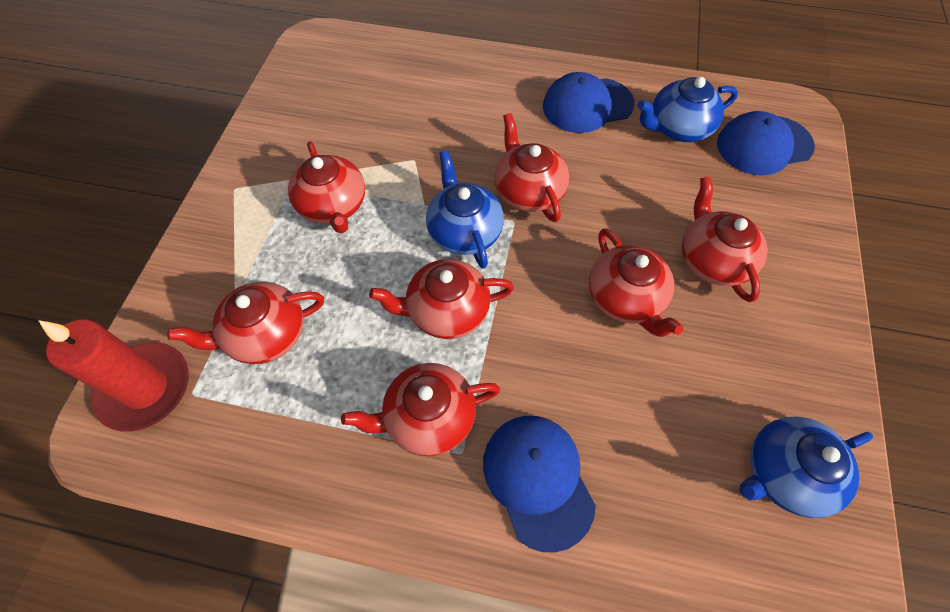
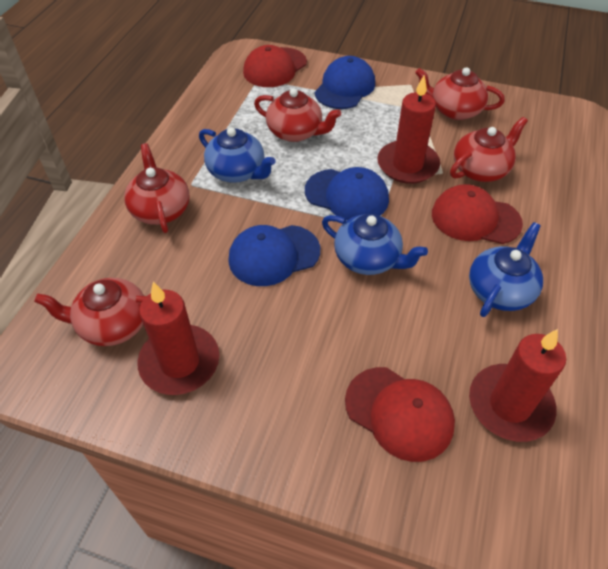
red candle: 1 -> 3
red cap: 0 -> 3
red teapot: 7 -> 5

